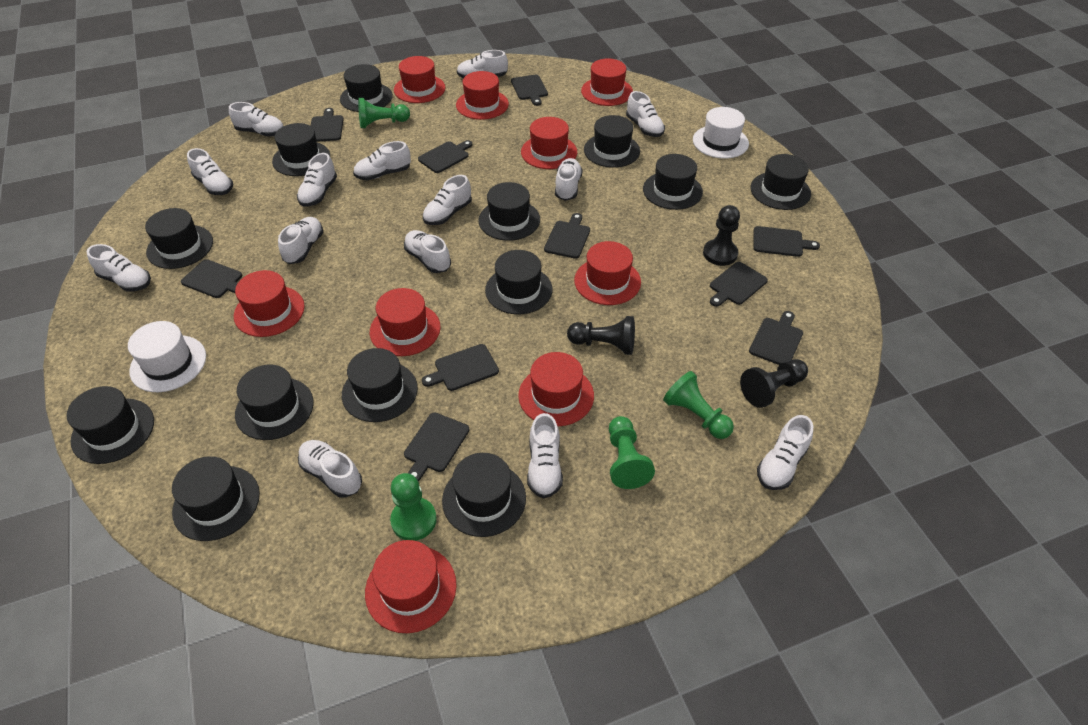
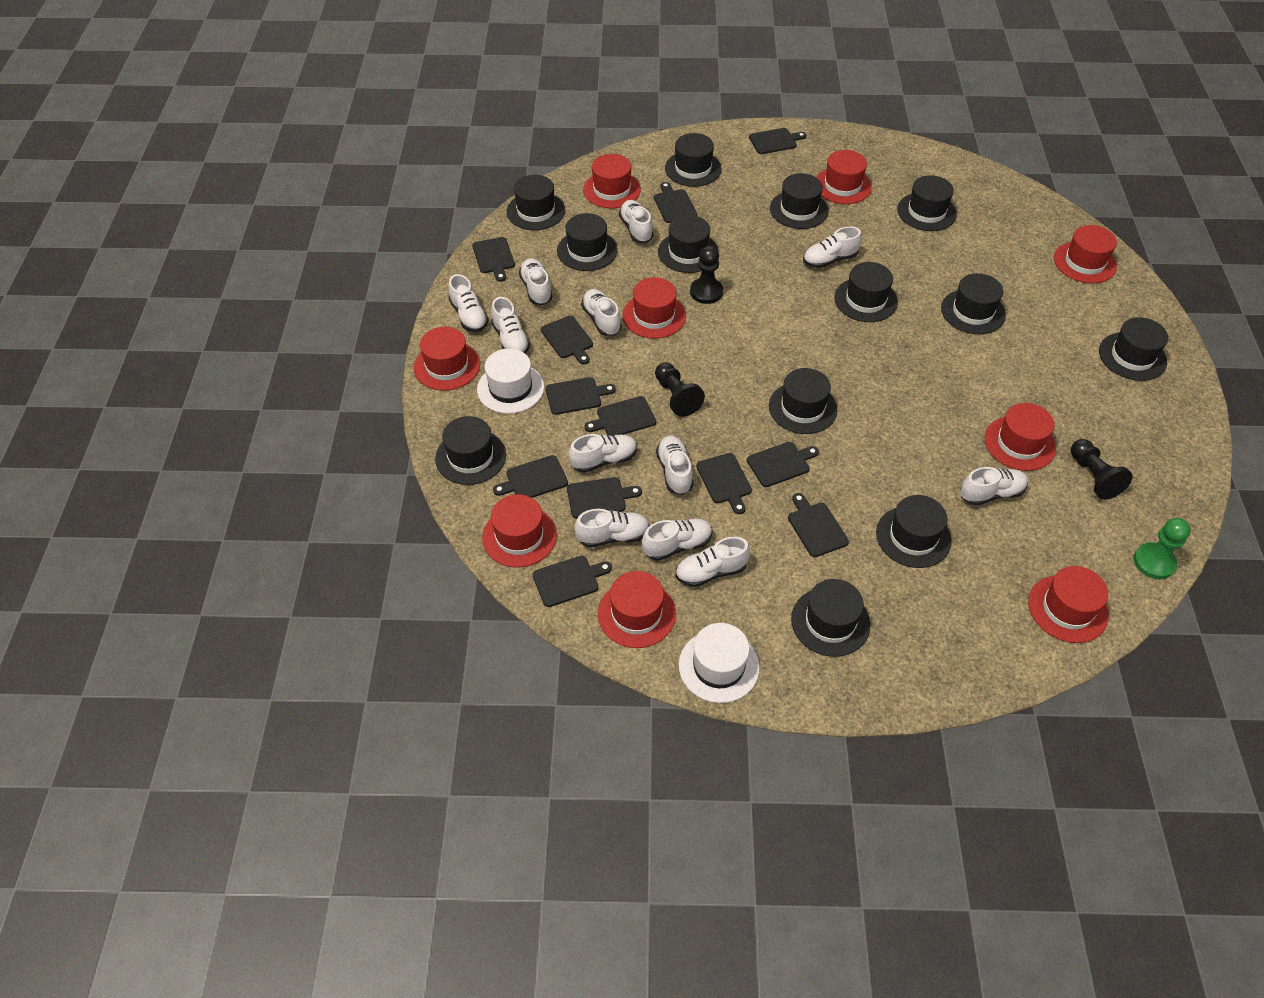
black cutting board: 10 -> 12
green pawn: 4 -> 1
white shoe: 14 -> 12

